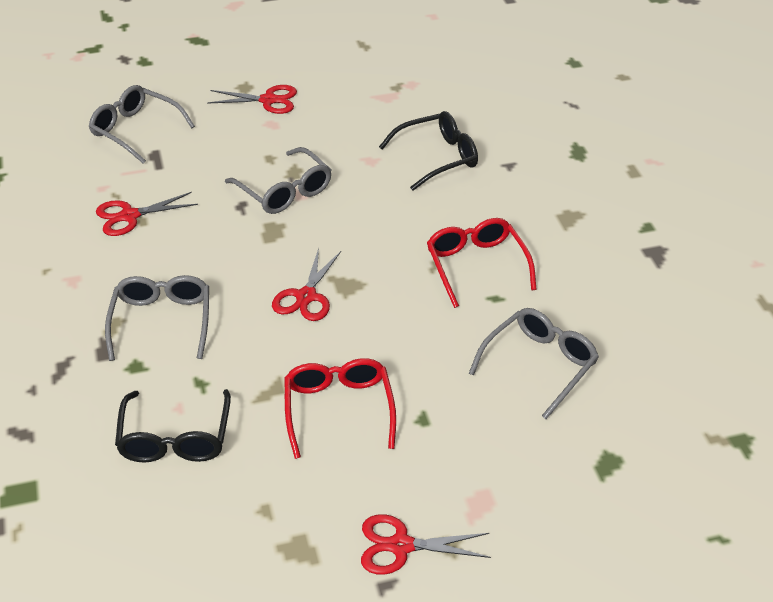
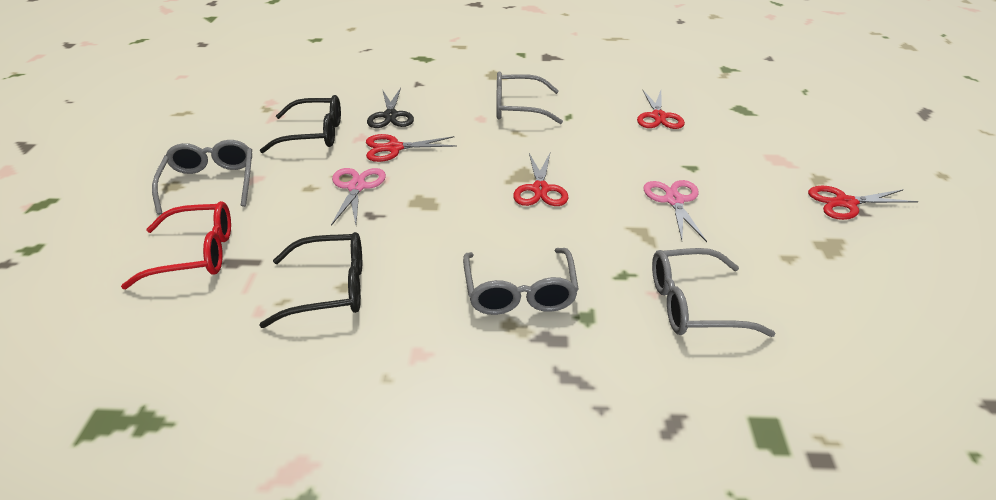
black scissors: 0 -> 1
pink scissors: 0 -> 2
red glasses: 2 -> 1

